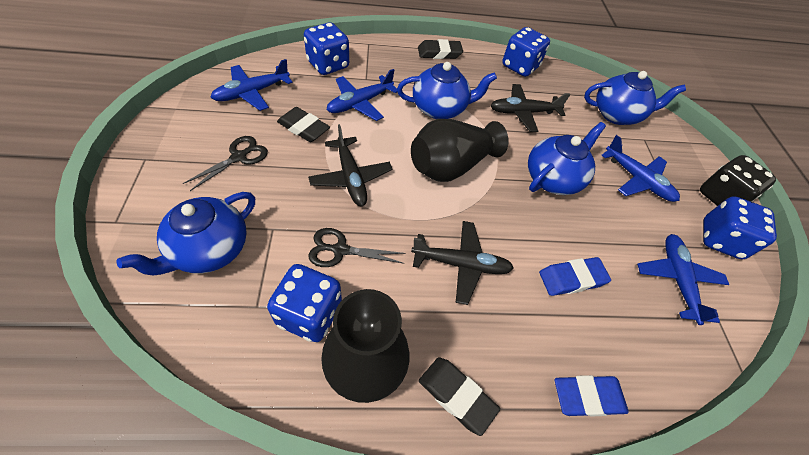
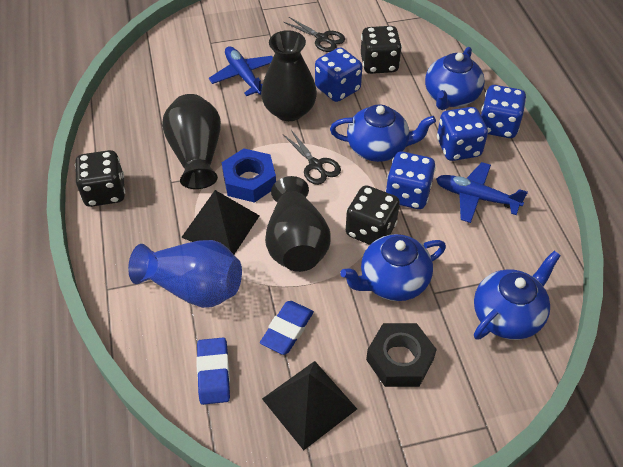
black dice: 1 -> 3
black eraser: 3 -> 0
black nut: 0 -> 1
black plane: 3 -> 0
black pyramid: 0 -> 2
black vase: 2 -> 3
blue nut: 0 -> 1
blue plane: 4 -> 2
blue vase: 0 -> 1

